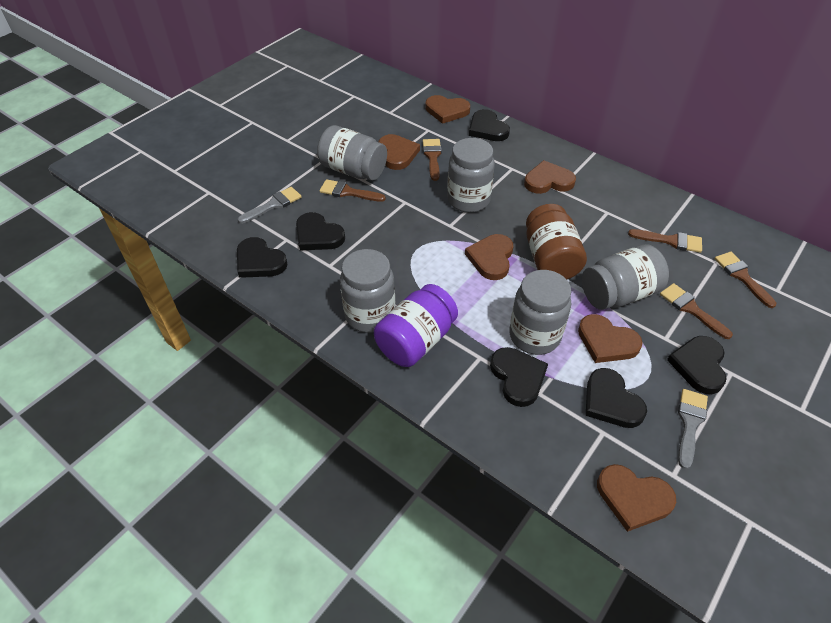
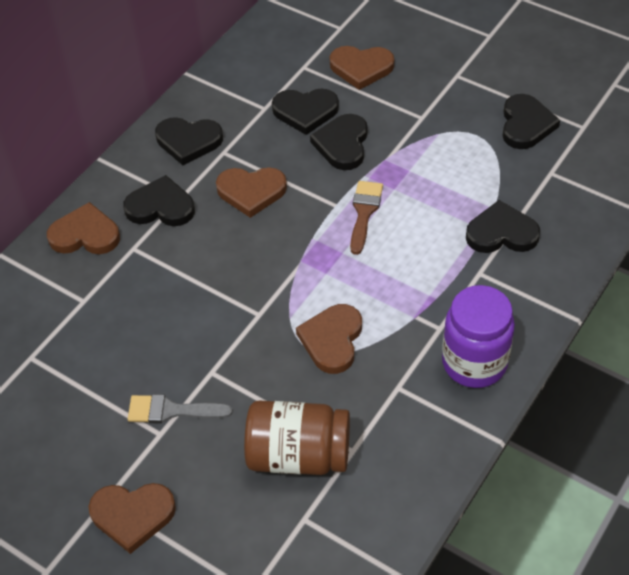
brown brush: 5 -> 1
brown heart: 6 -> 5
grey brush: 2 -> 1
grey jar: 5 -> 0

